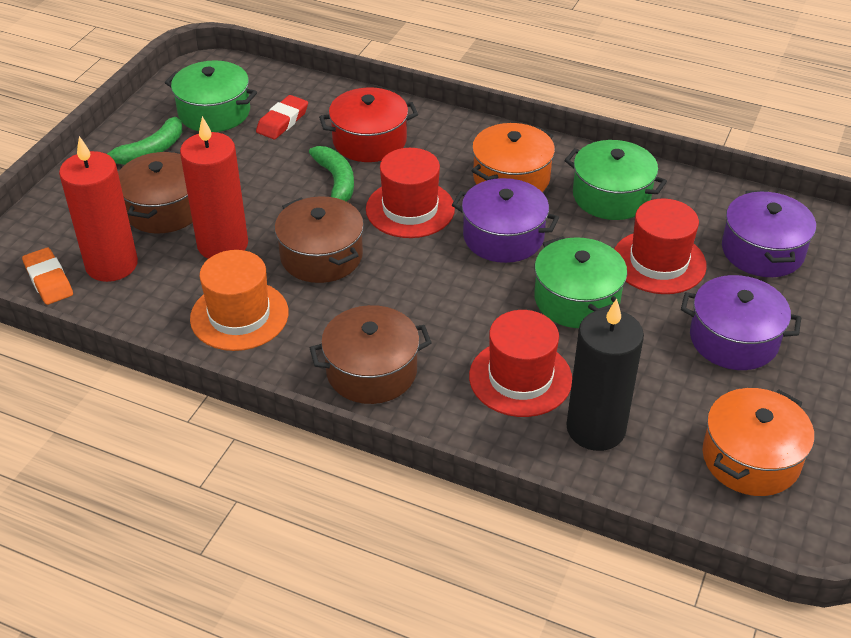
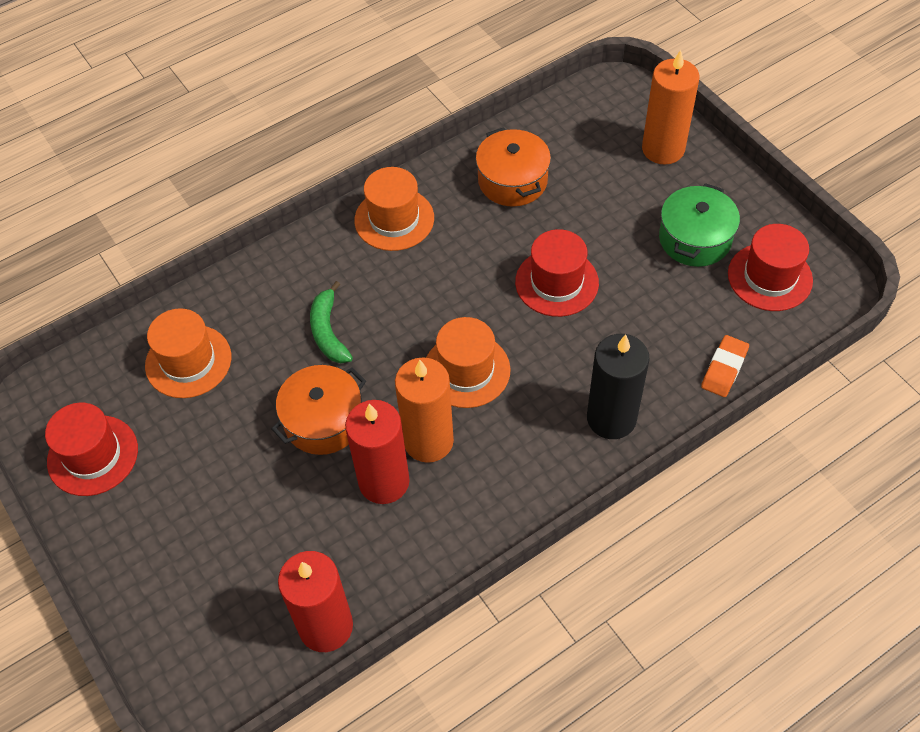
brown pot: 3 -> 0
green banana: 2 -> 1
green pot: 3 -> 1
orange candle: 0 -> 2
orange hat: 1 -> 3
purple pot: 3 -> 0
red eraser: 1 -> 0
red pot: 1 -> 0

